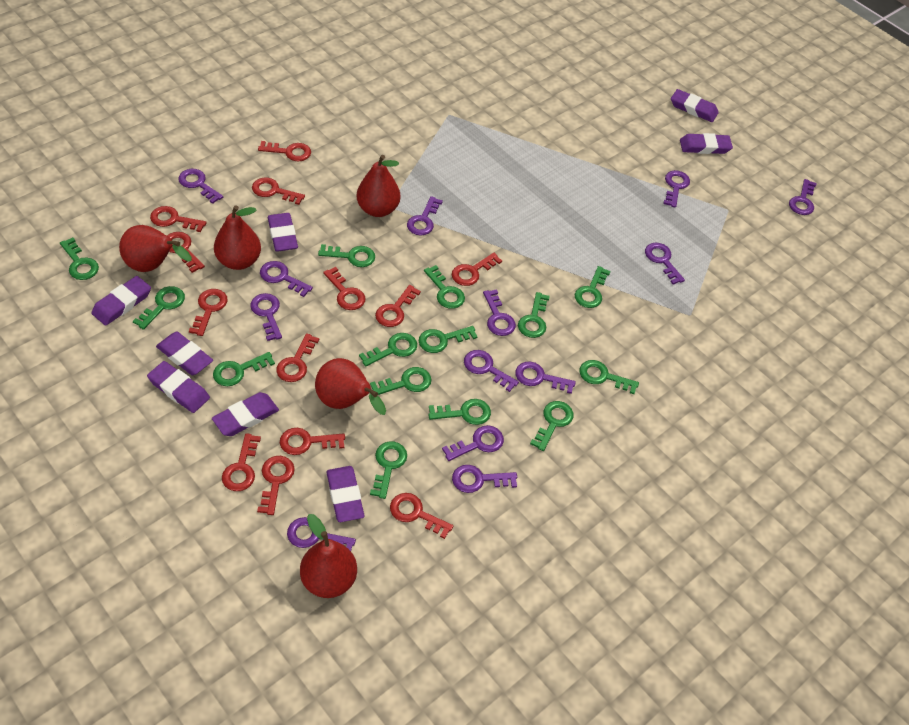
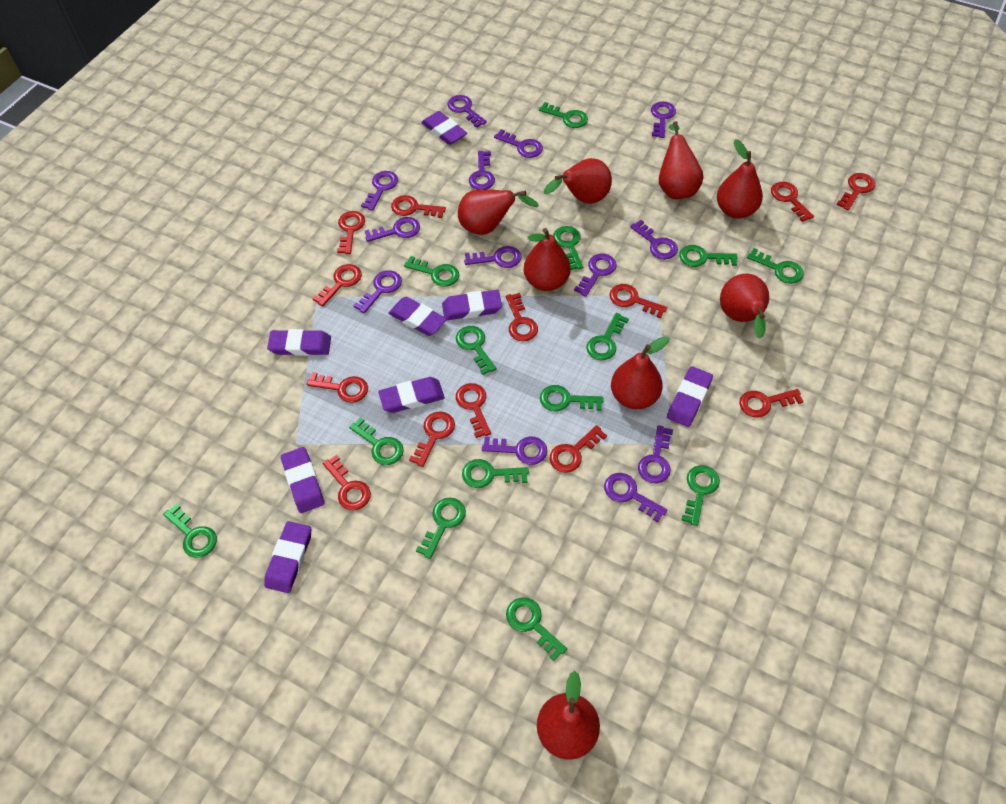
red pear: 5 -> 8

